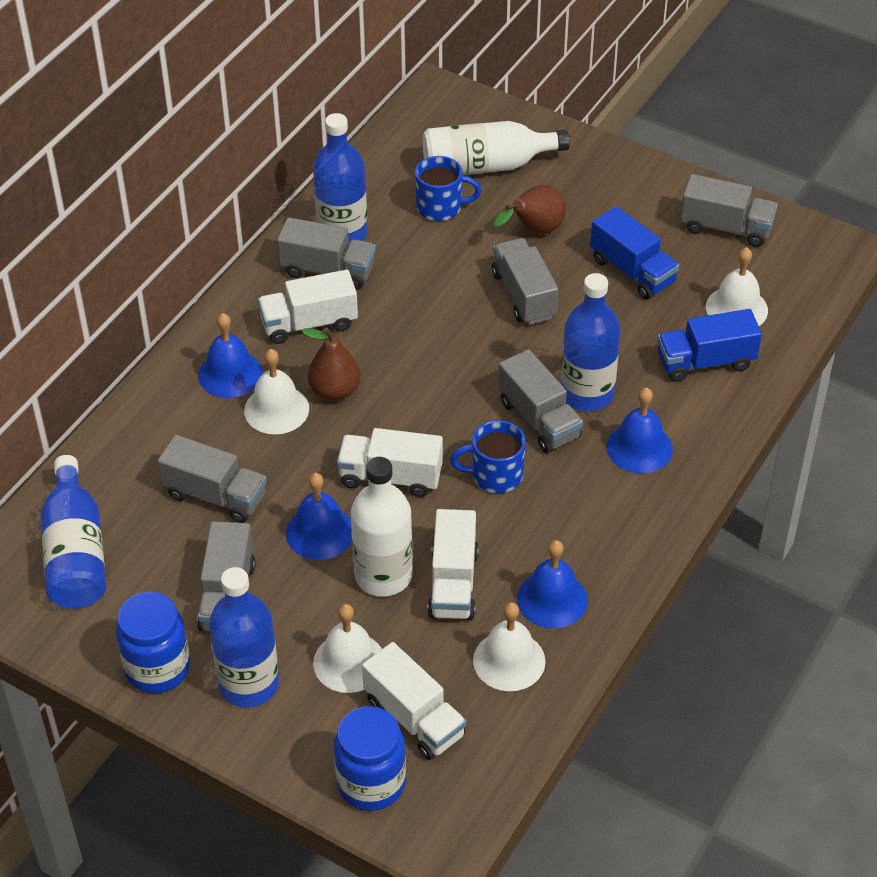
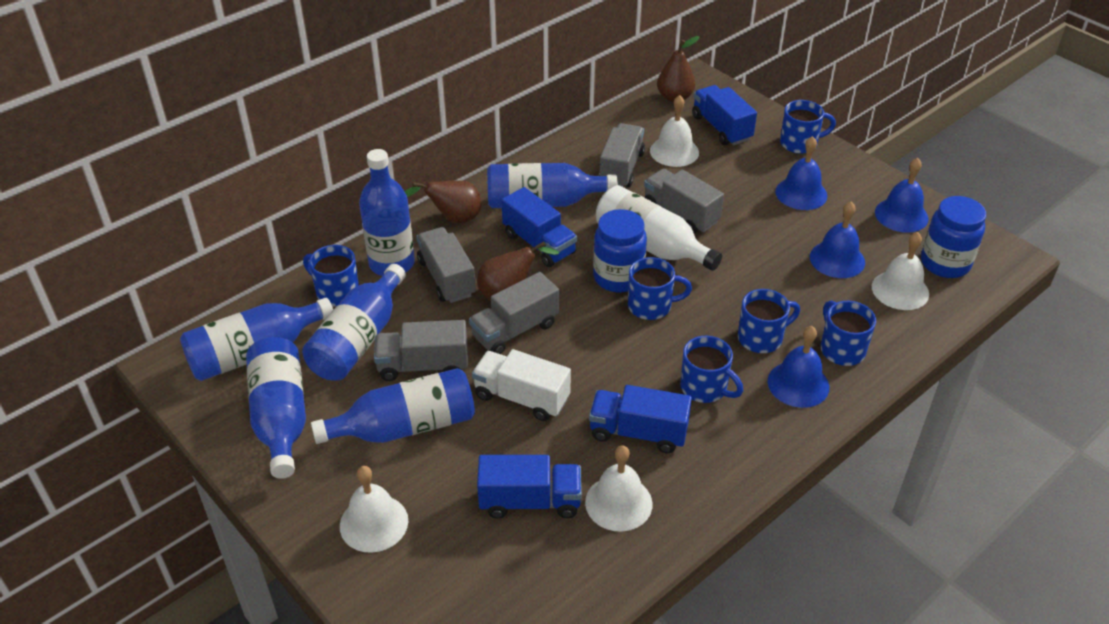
blue bottle: 4 -> 6
blue mug: 2 -> 6
blue truck: 2 -> 4
brown pear: 2 -> 3
grey truck: 6 -> 5
white bottle: 2 -> 1
white truck: 4 -> 1

